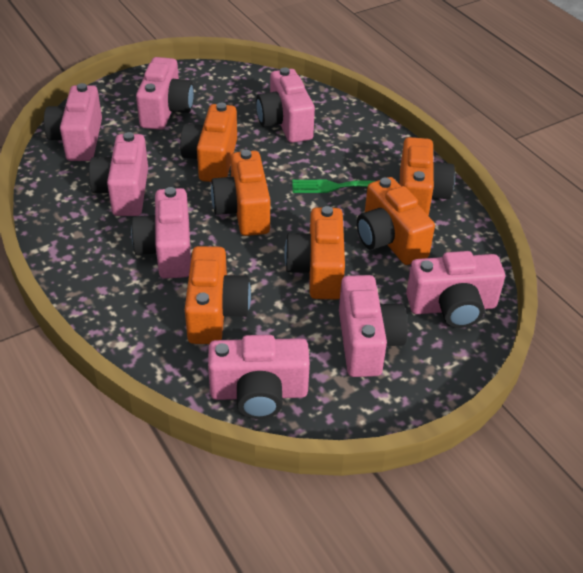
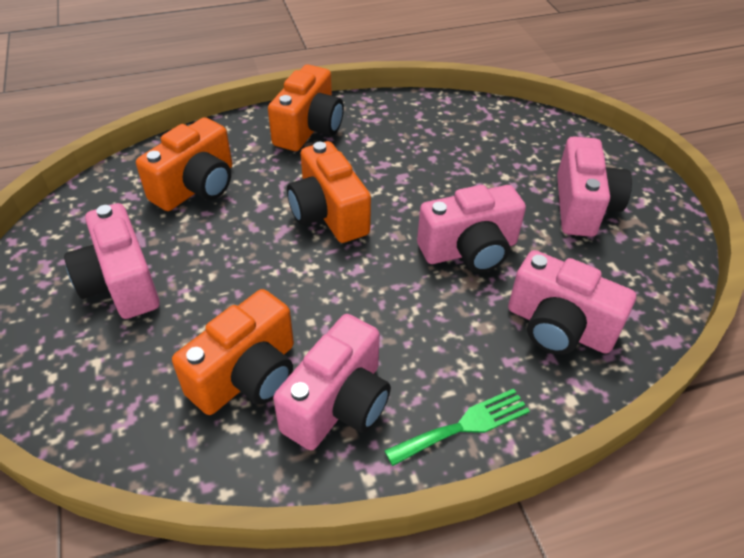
orange camera: 6 -> 4
pink camera: 8 -> 5

